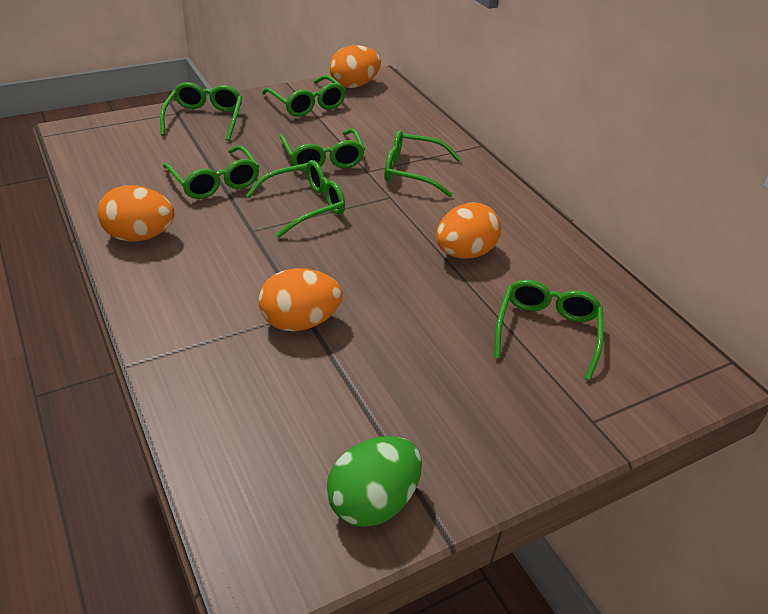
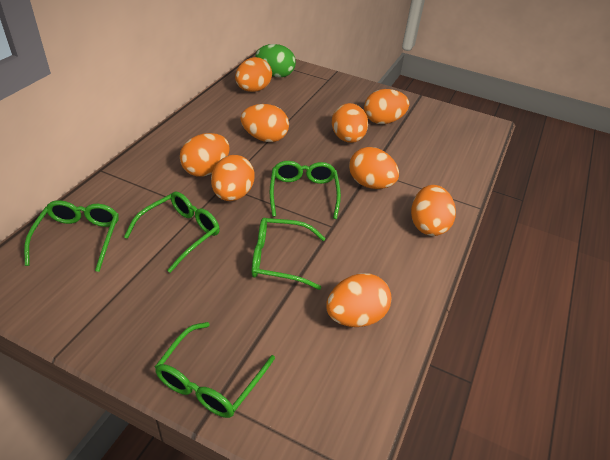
green glasses: 7 -> 5
orange egg: 4 -> 9

